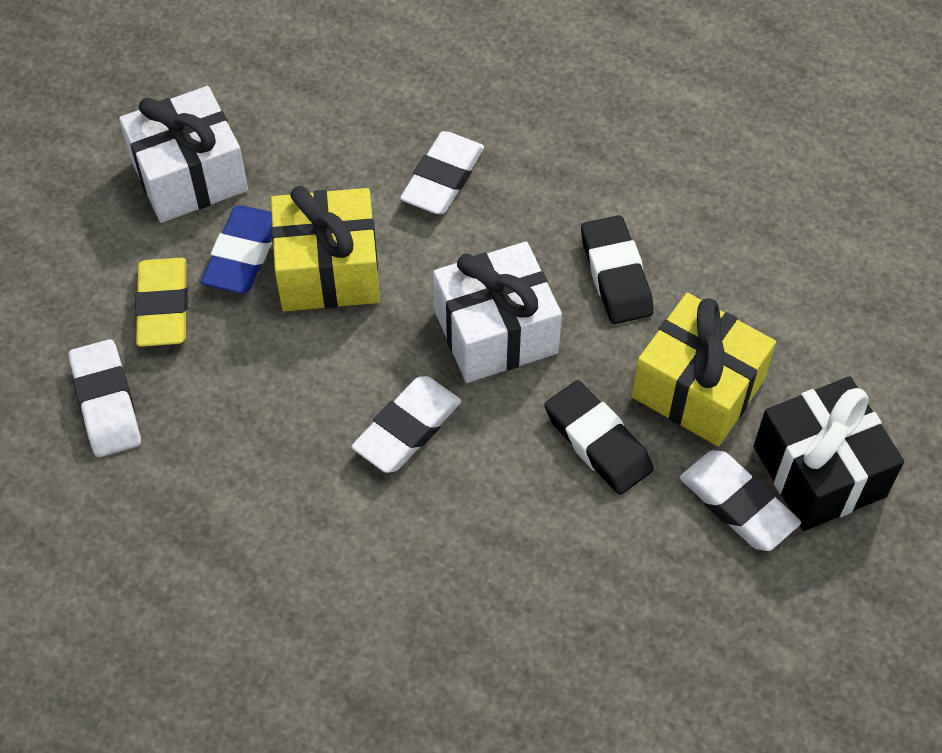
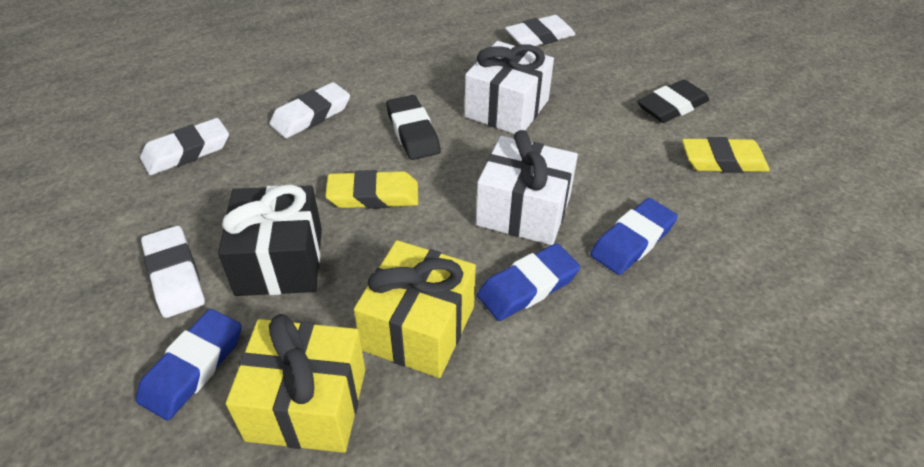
blue eraser: 1 -> 3
yellow eraser: 1 -> 2

